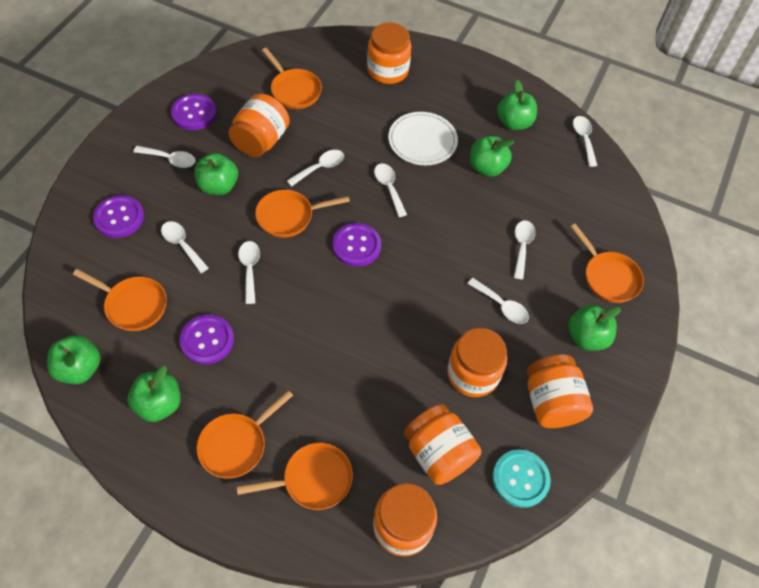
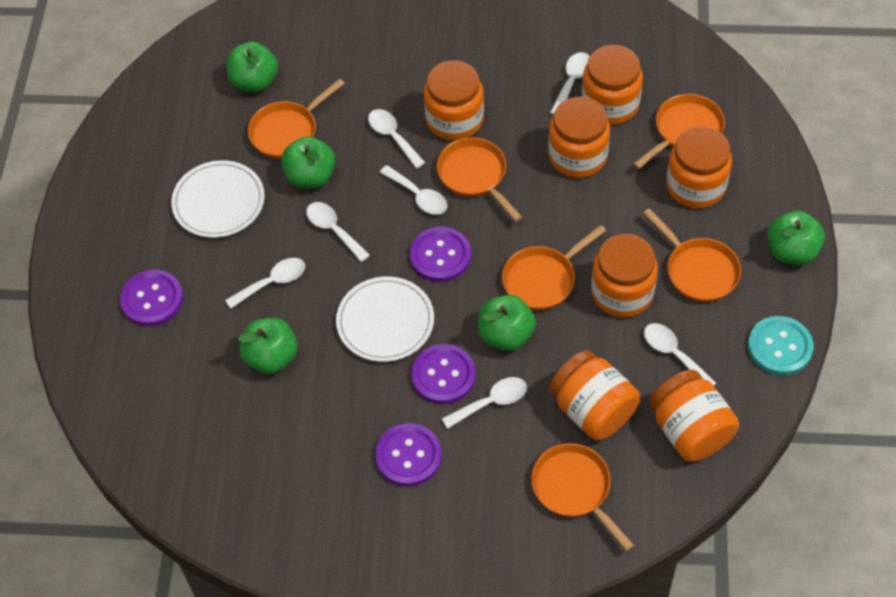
green apple: 6 -> 5
orange jar: 6 -> 7
white plate: 1 -> 2
white spoon: 8 -> 7

